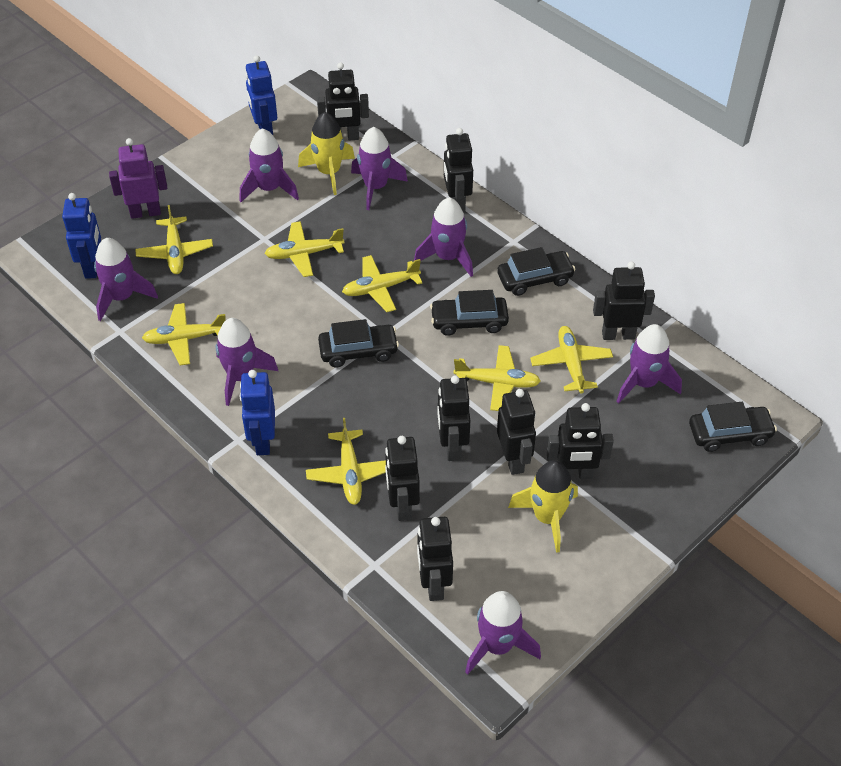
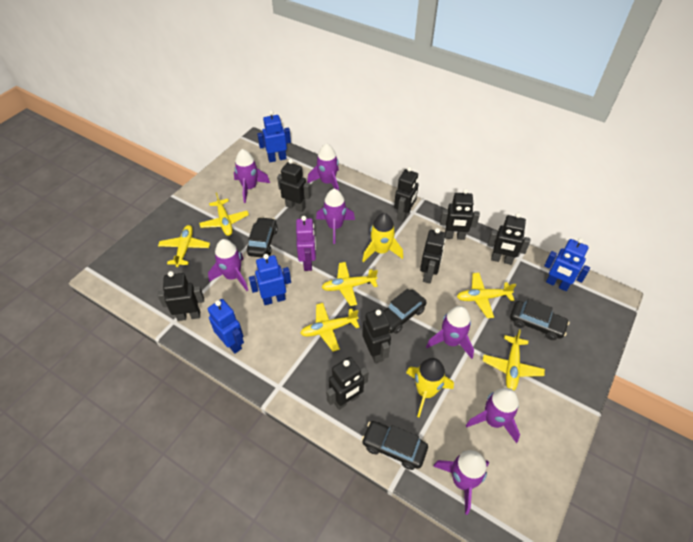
blue robot: 3 -> 4
yellow plane: 7 -> 6

